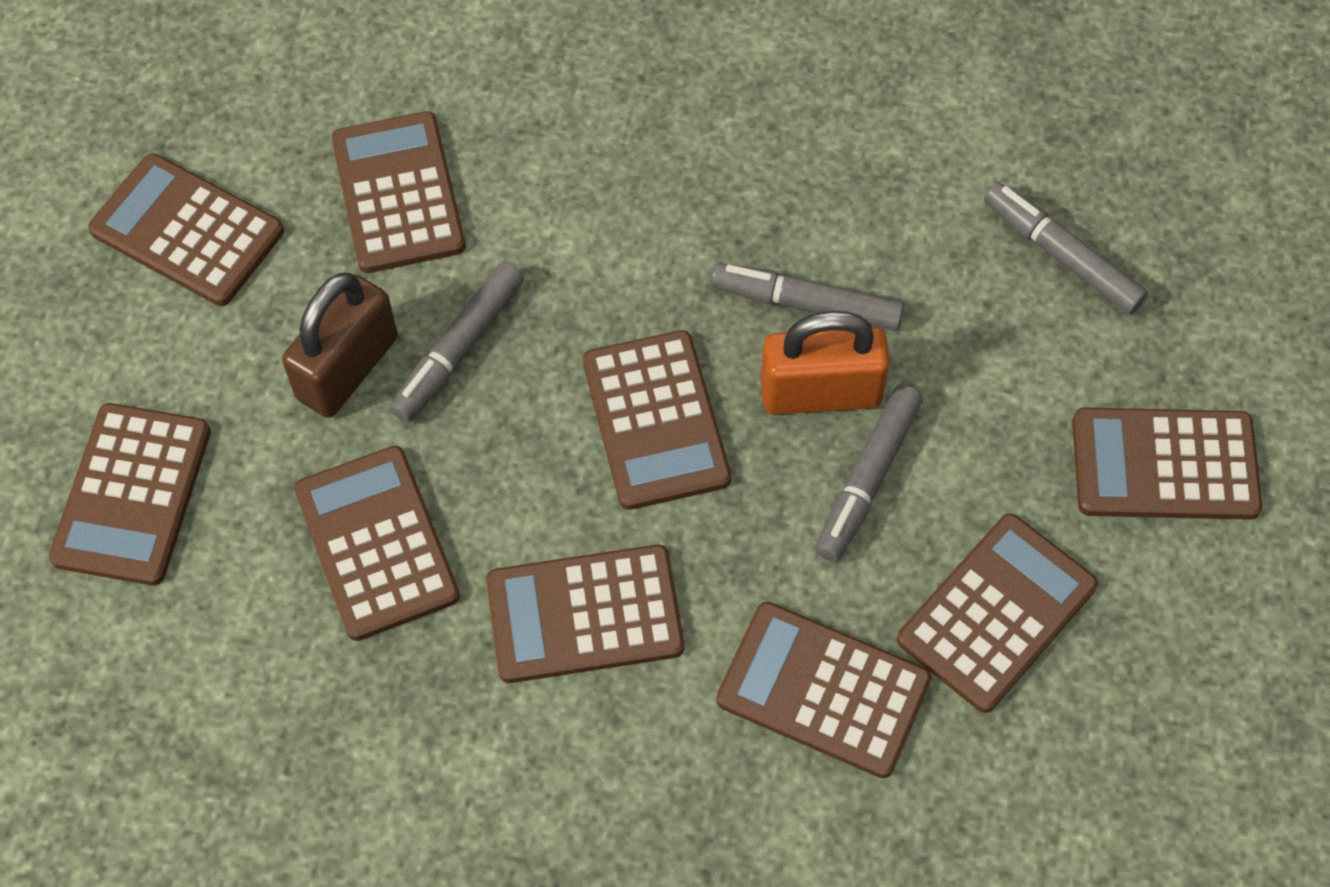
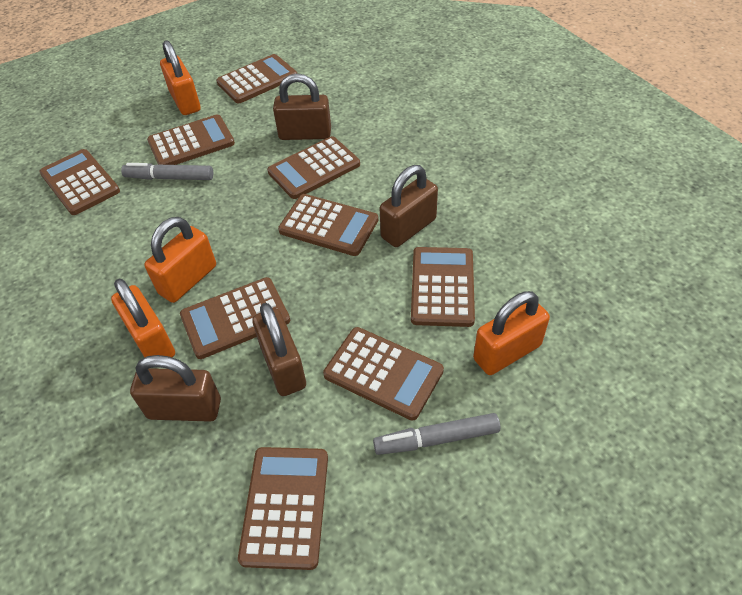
brown padlock: 1 -> 4
grey marker: 4 -> 2
orange padlock: 1 -> 4

